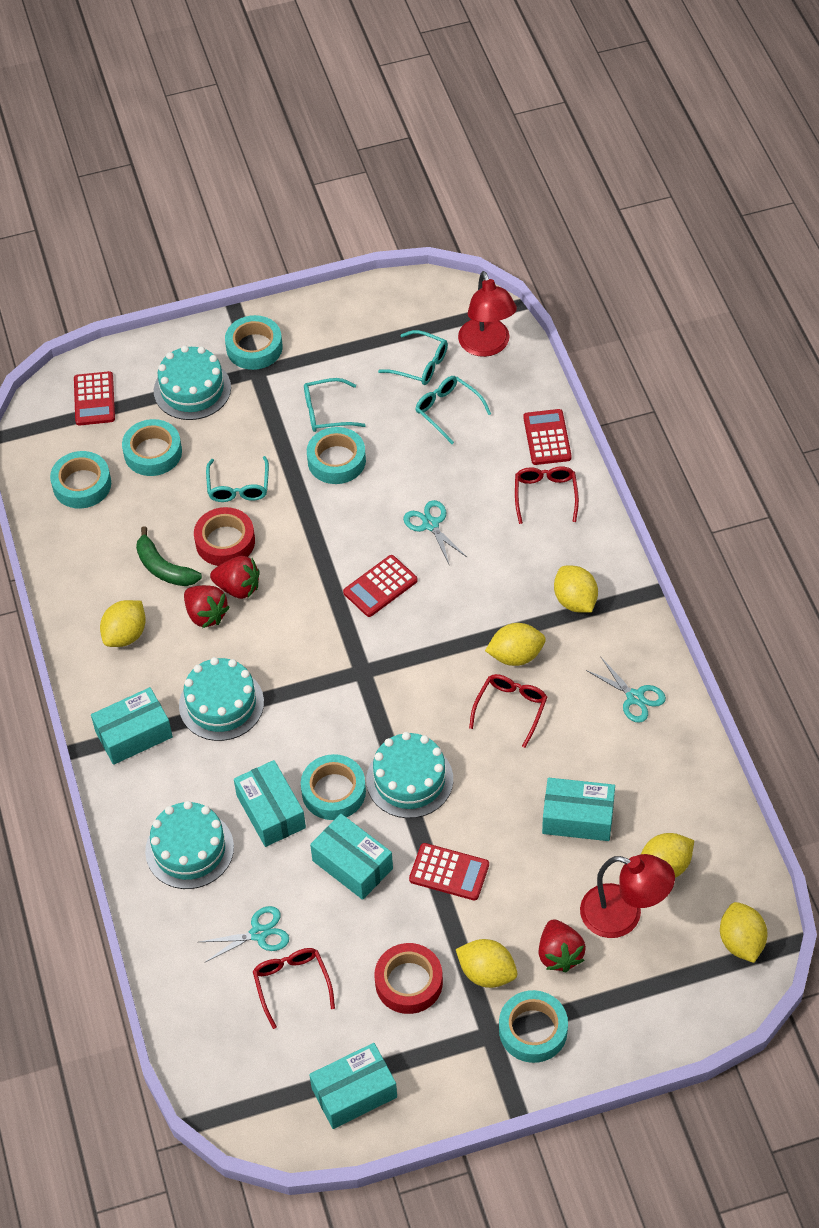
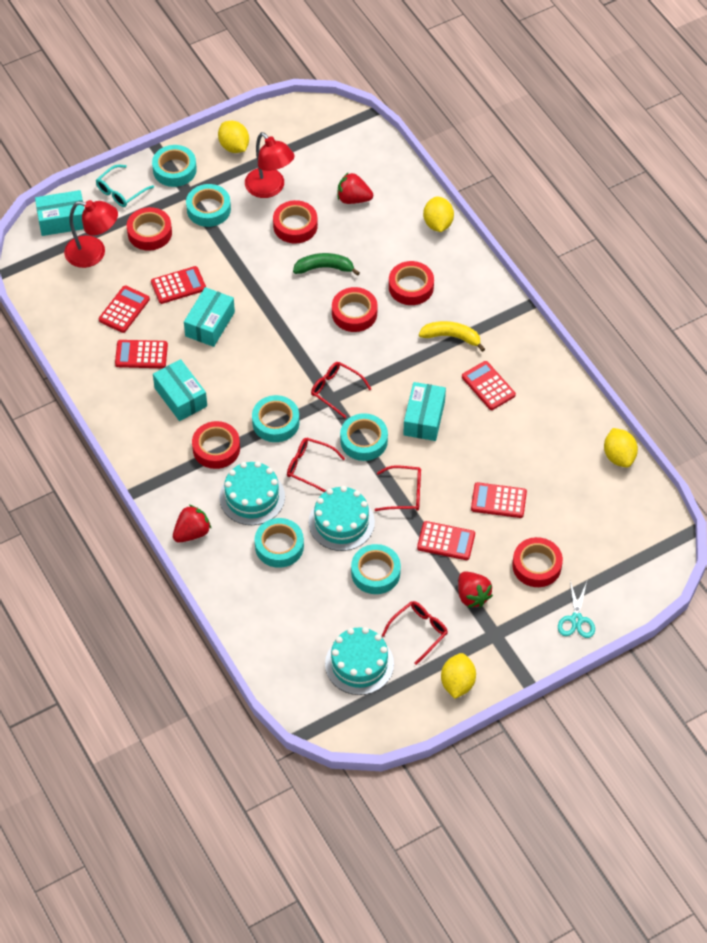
red calculator: 4 -> 6
red glasses: 3 -> 4
red tape: 2 -> 6
turquoise box: 5 -> 4
turquoise cake: 4 -> 3
turquoise glasses: 4 -> 1
turquoise scissors: 3 -> 1
yellow banana: 0 -> 1
yellow lemon: 6 -> 4

